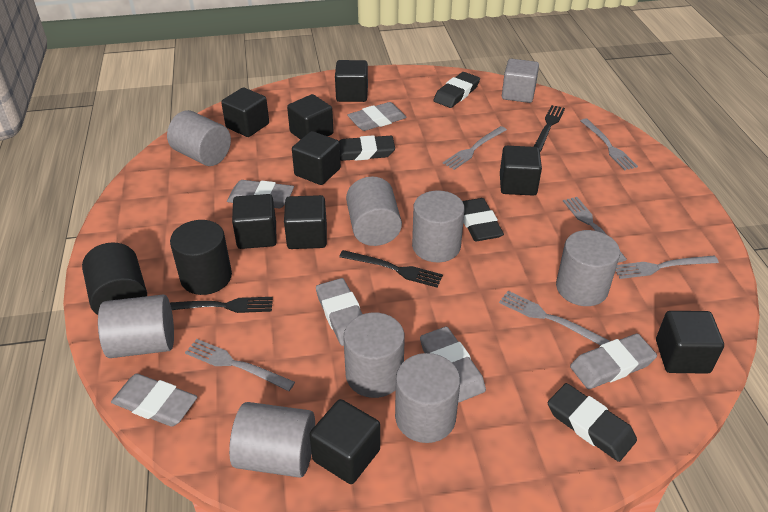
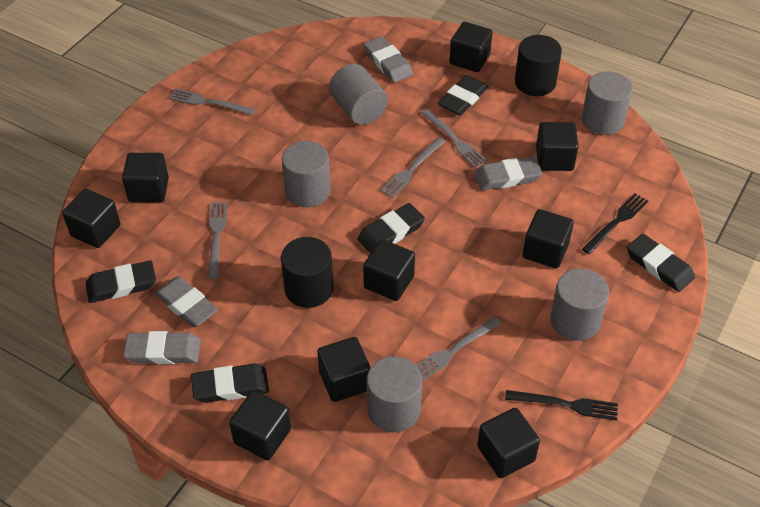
black eraser: 4 -> 5
black fork: 3 -> 2
grey cube: 1 -> 0
grey cylinder: 8 -> 5
grey eraser: 6 -> 4
grey fork: 6 -> 5

